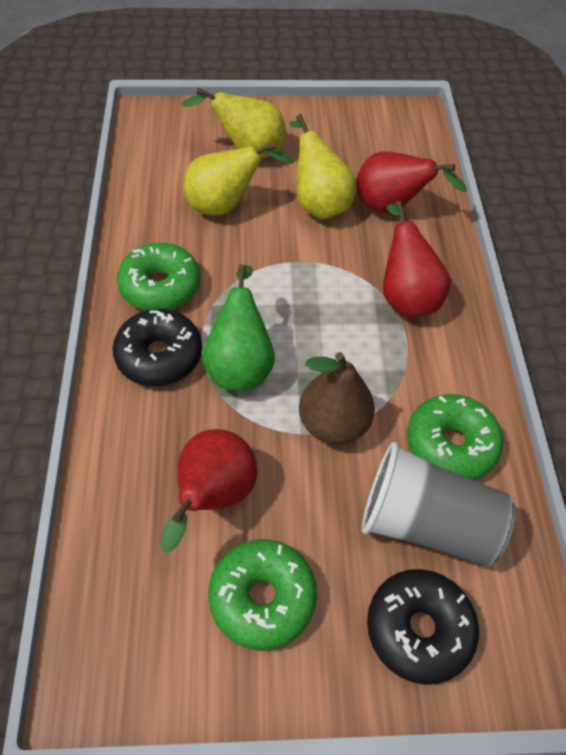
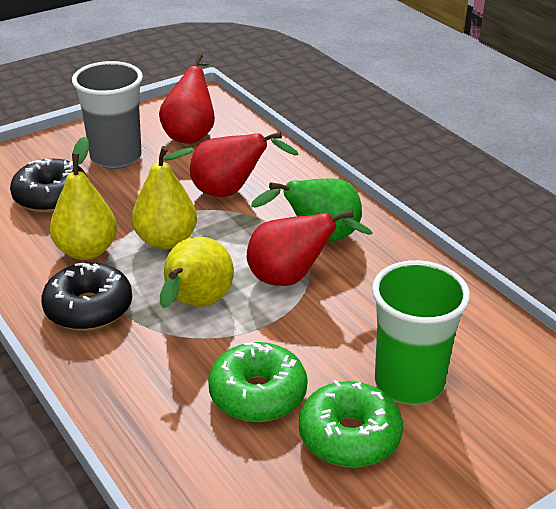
brown pear: 1 -> 0
green cup: 0 -> 1
green donut: 3 -> 2

